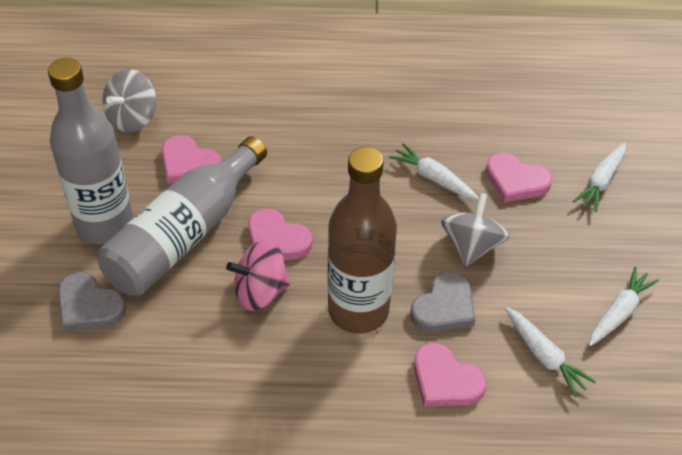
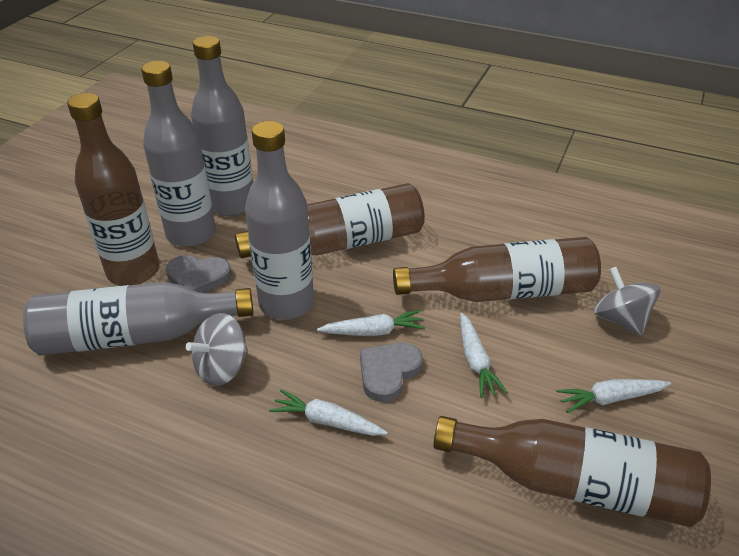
brown bottle: 1 -> 4
grey bottle: 2 -> 4
pink heart: 4 -> 0
pink spinning top: 1 -> 0

